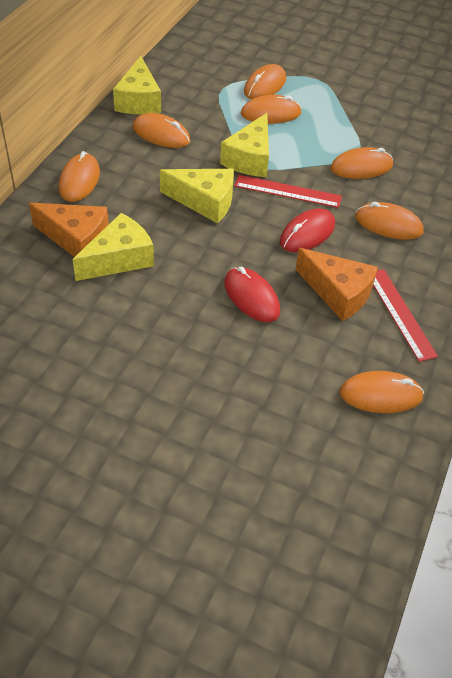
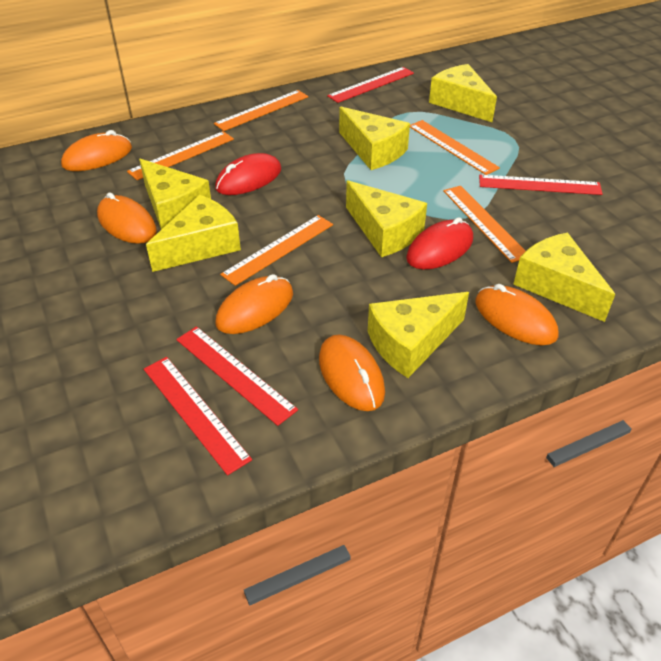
orange cheese: 2 -> 0
orange mouse: 7 -> 5
orange ruler: 0 -> 5
red ruler: 2 -> 4
yellow cheese: 4 -> 7

